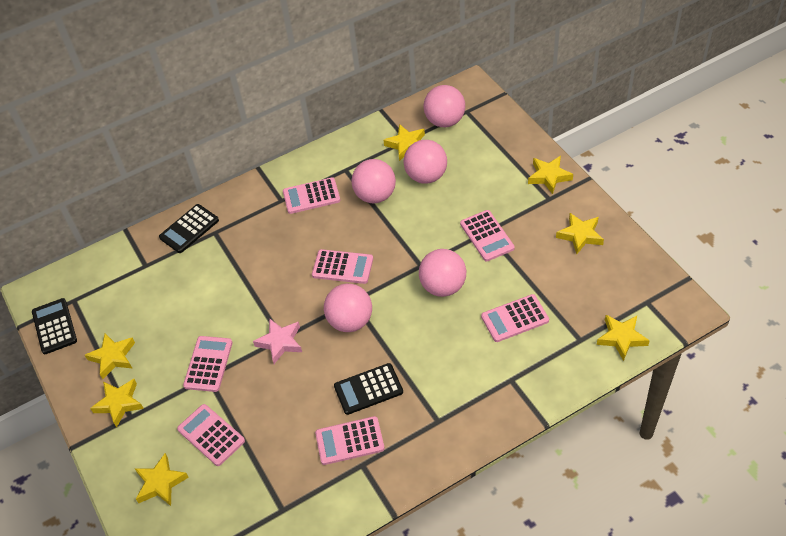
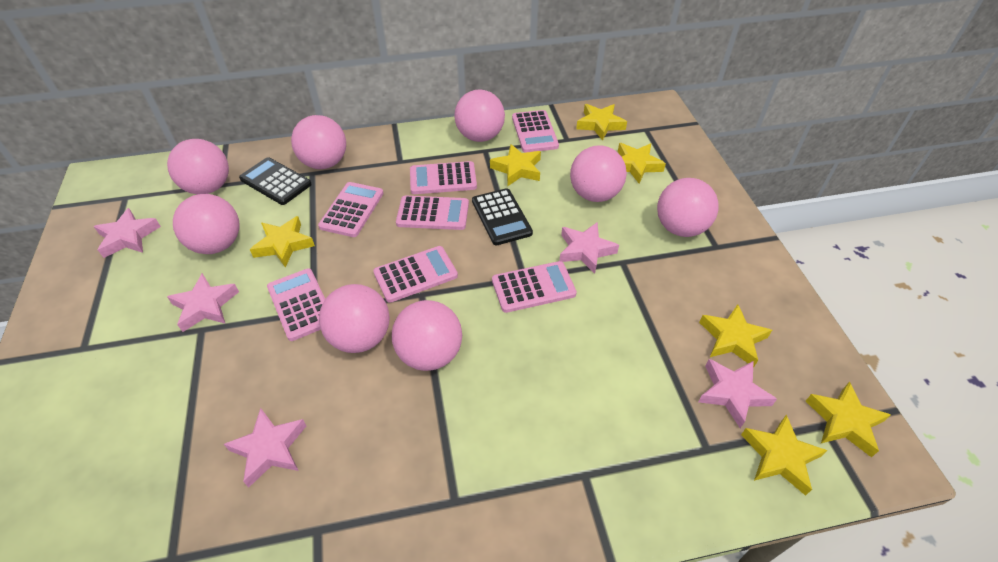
black calculator: 3 -> 2
pink ball: 5 -> 8
pink star: 1 -> 5

